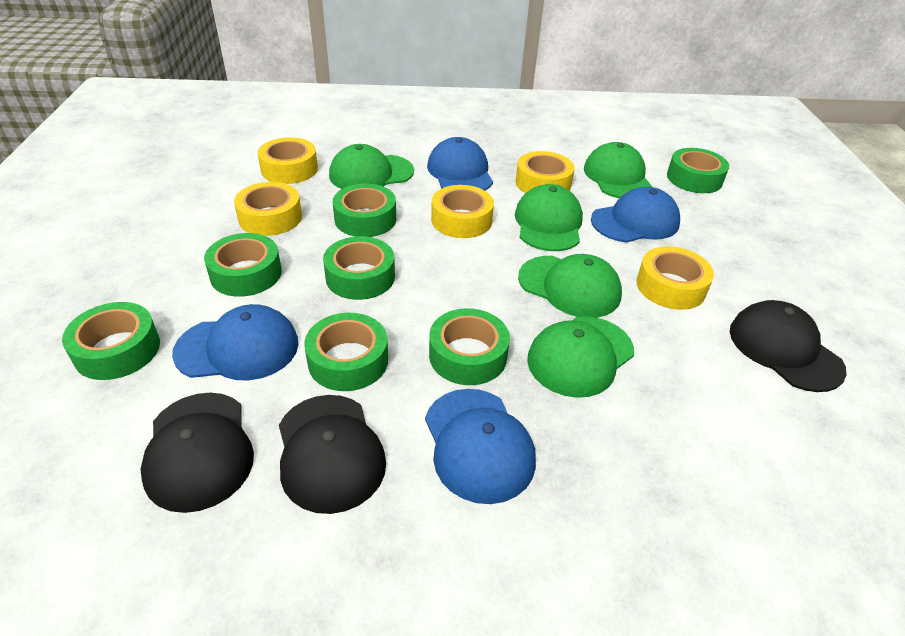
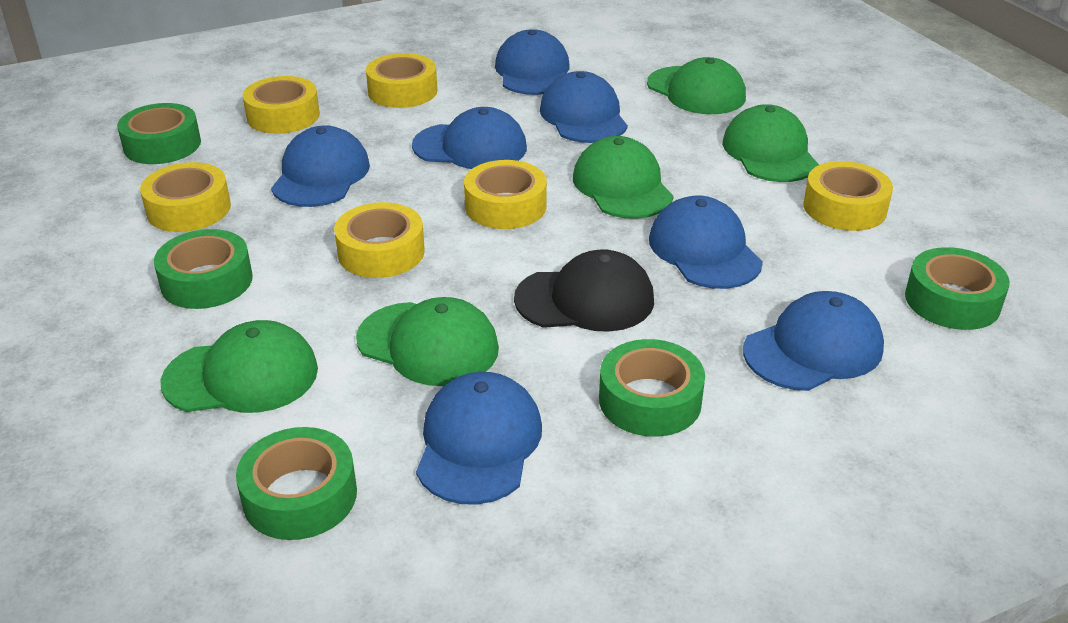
black cap: 3 -> 1
blue cap: 4 -> 7
green tape: 7 -> 5
yellow tape: 5 -> 6

